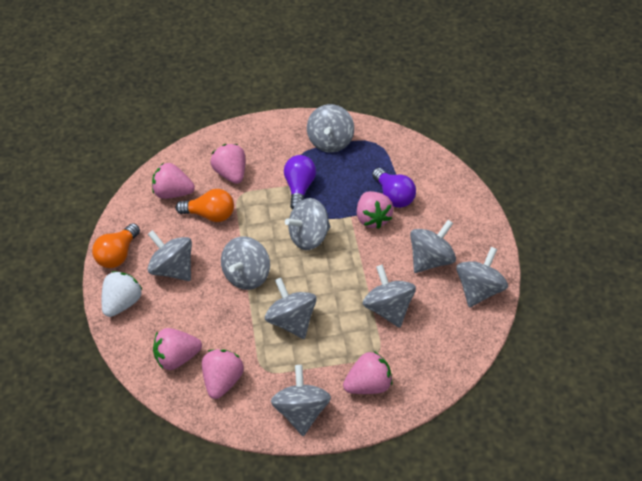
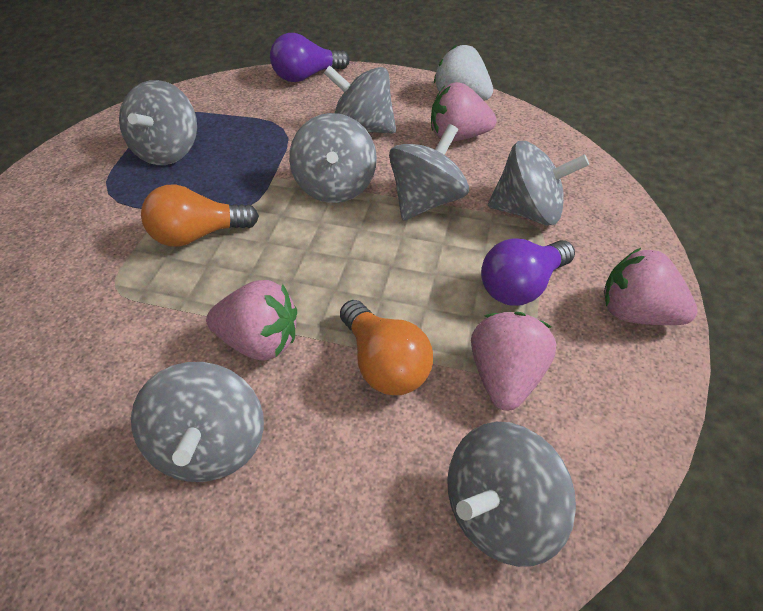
grey spinning top: 9 -> 7
pink strawberry: 6 -> 4

